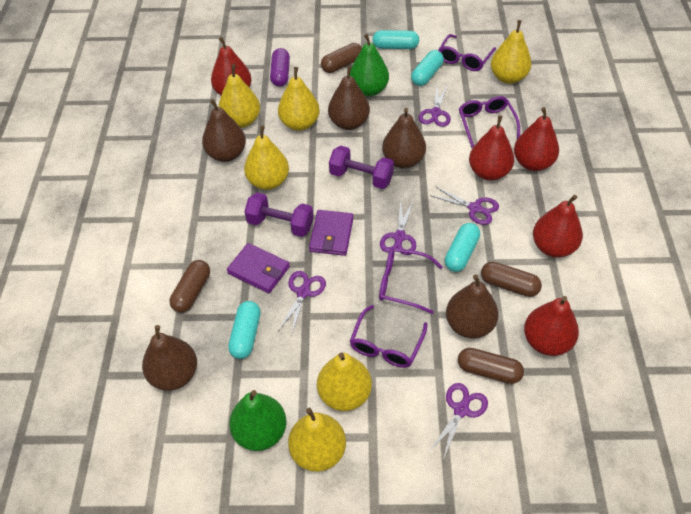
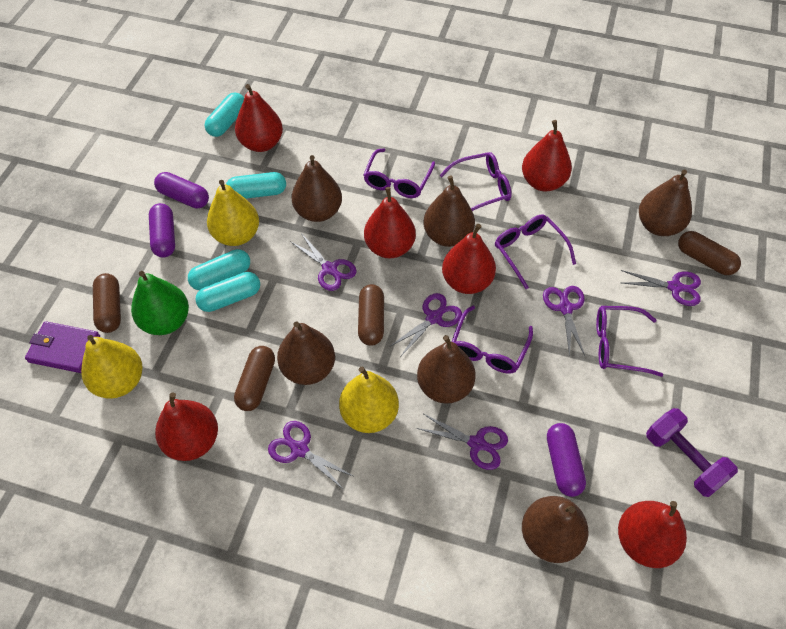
brown pear: 5 -> 6
green pear: 2 -> 1
purple capsule: 1 -> 3
purple dumbbell: 2 -> 1
purple glasses: 4 -> 5
purple scissors: 5 -> 6
purple wallet: 2 -> 1
red pear: 5 -> 6
yellow pear: 6 -> 3

